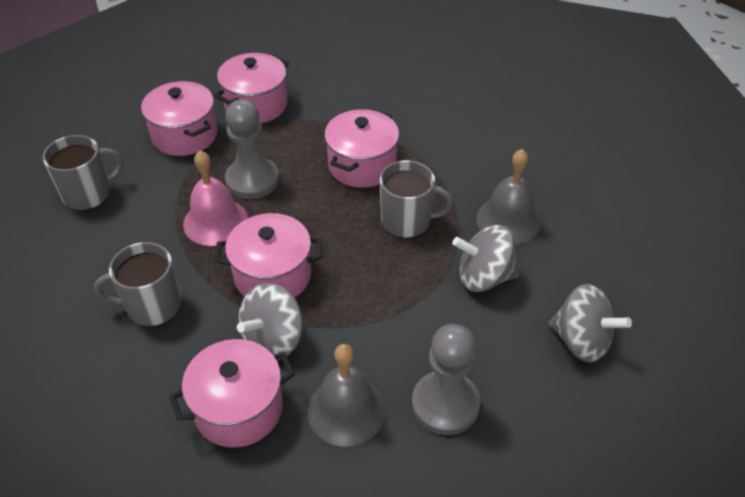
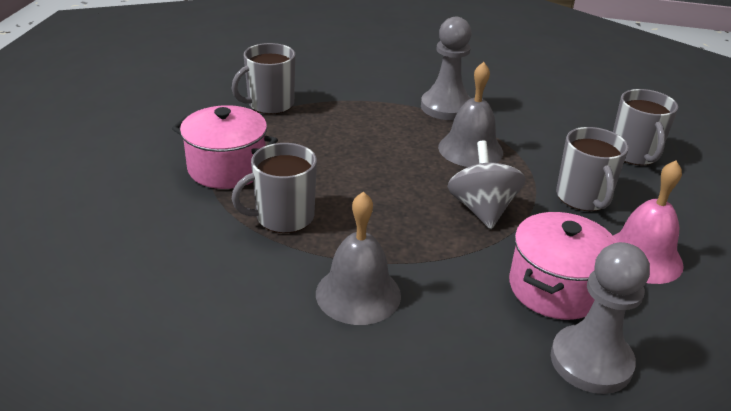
grey mug: 3 -> 4
grey spinning top: 3 -> 1
pink pot: 5 -> 2

